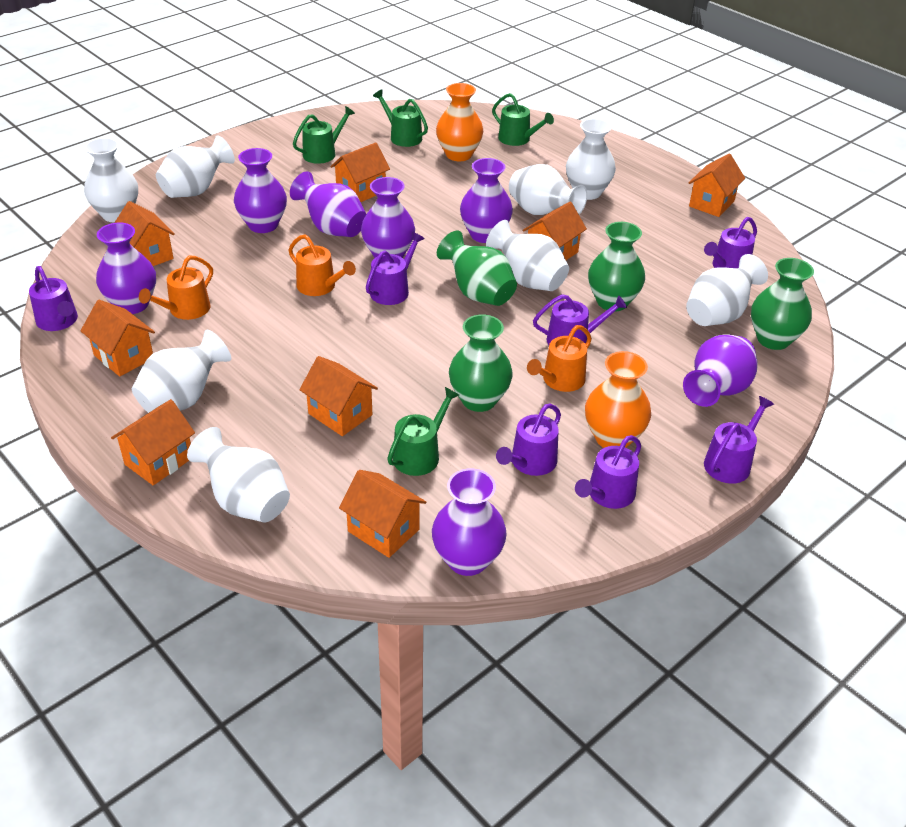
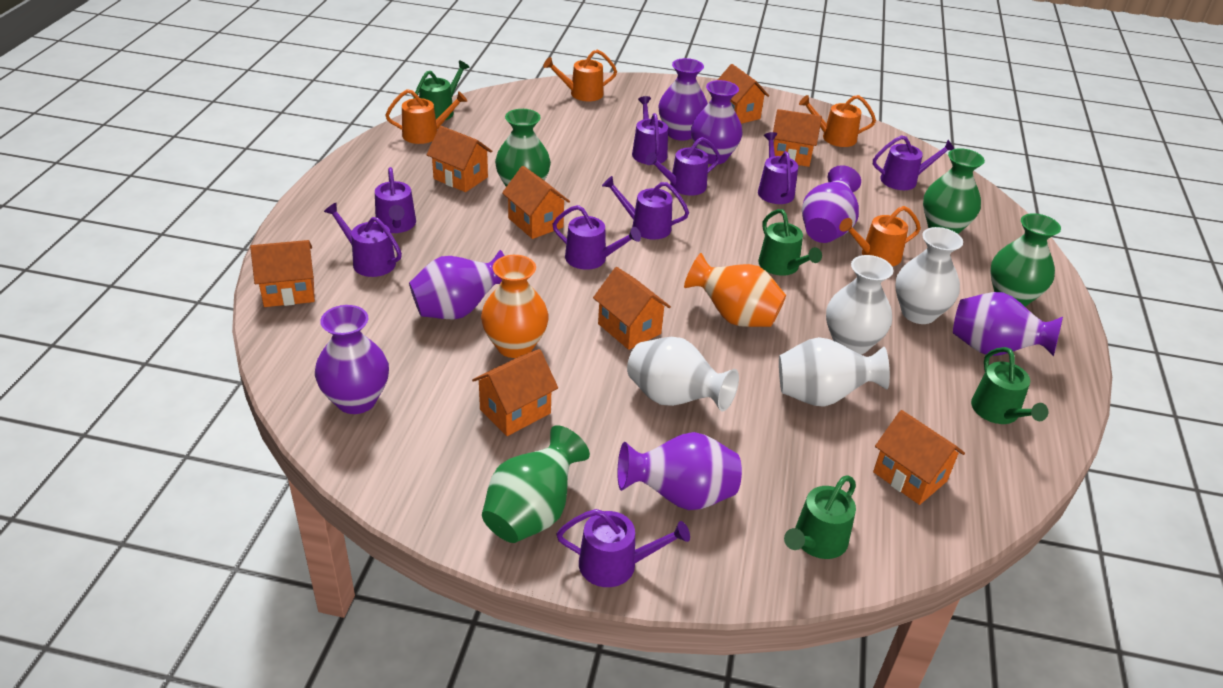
orange watering can: 3 -> 4
purple watering can: 7 -> 9
white vase: 8 -> 4

